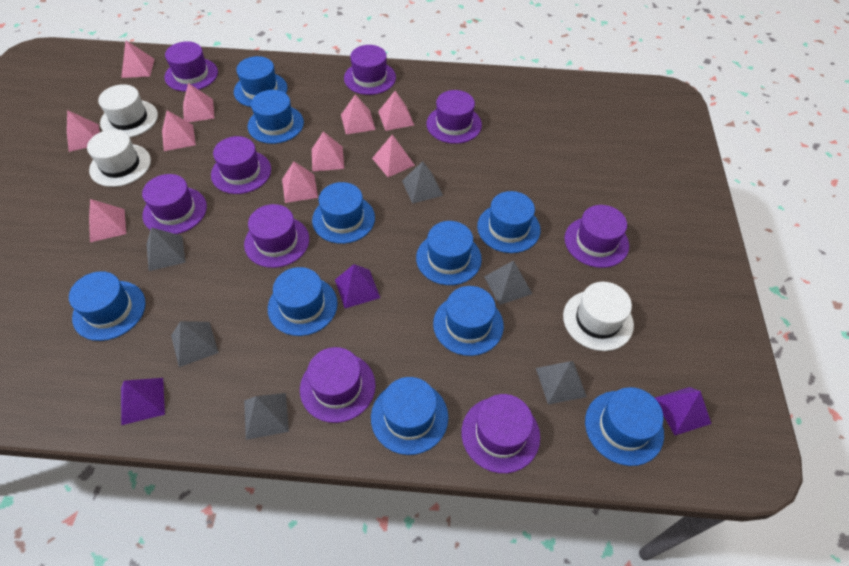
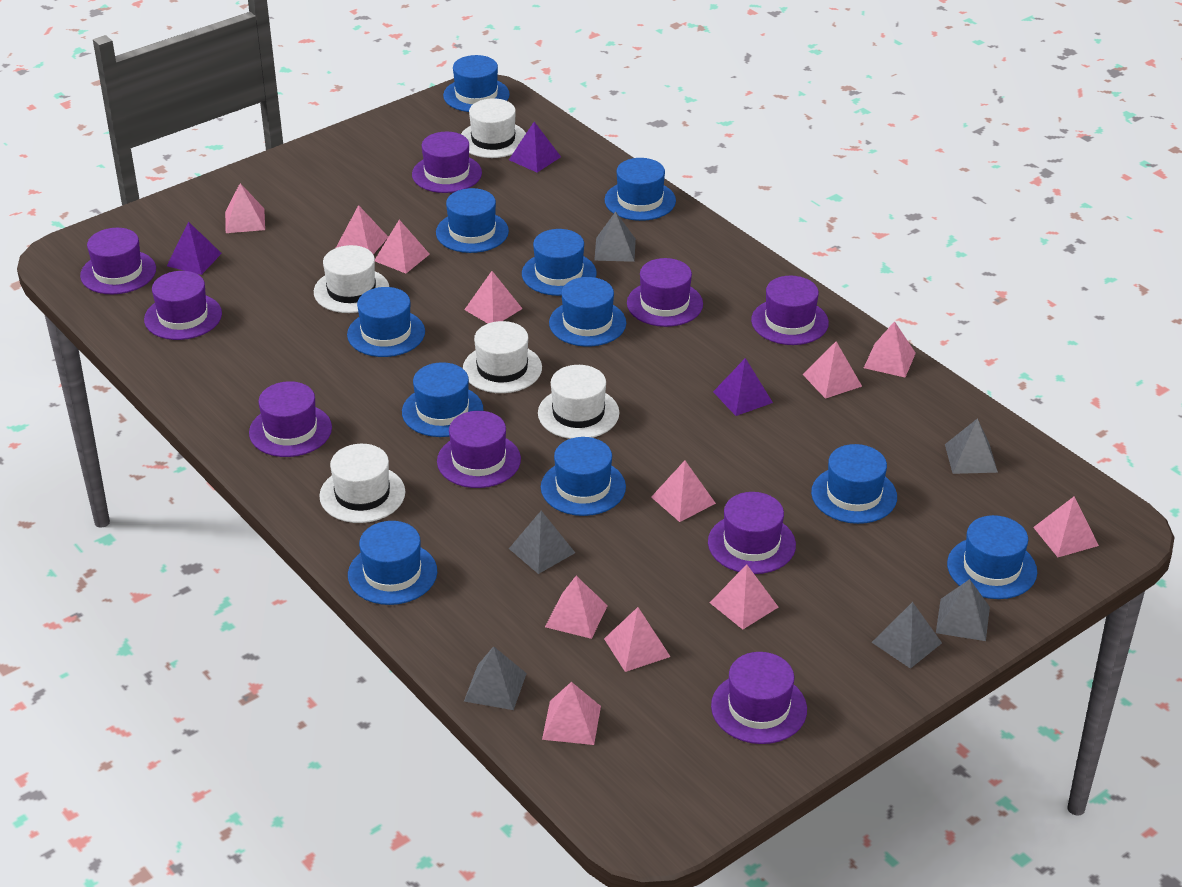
blue hat: 10 -> 11
pink pyramid: 10 -> 12
white hat: 3 -> 5

